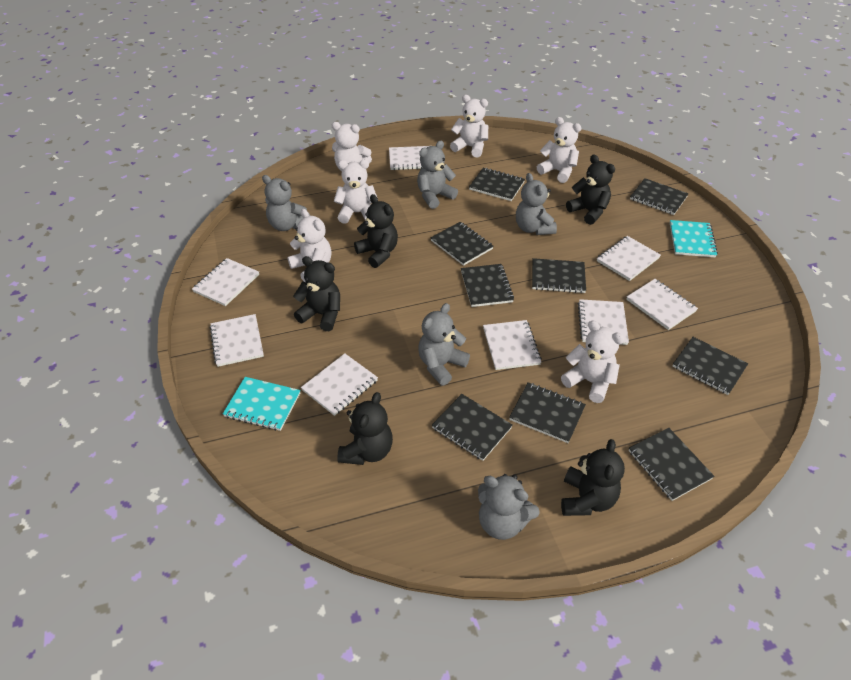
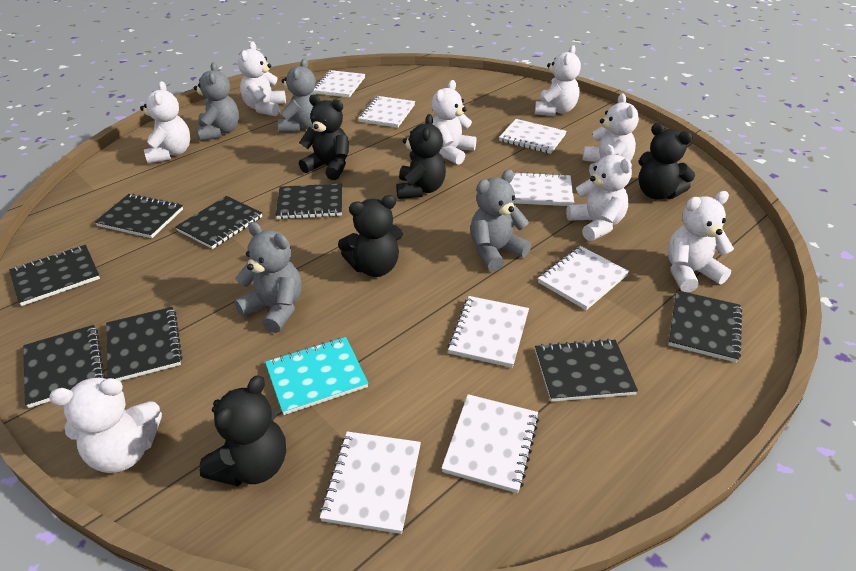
black notebook: 9 -> 8
grey teddy bear: 5 -> 4
turquoise notebook: 2 -> 1
white teddy bear: 6 -> 8

